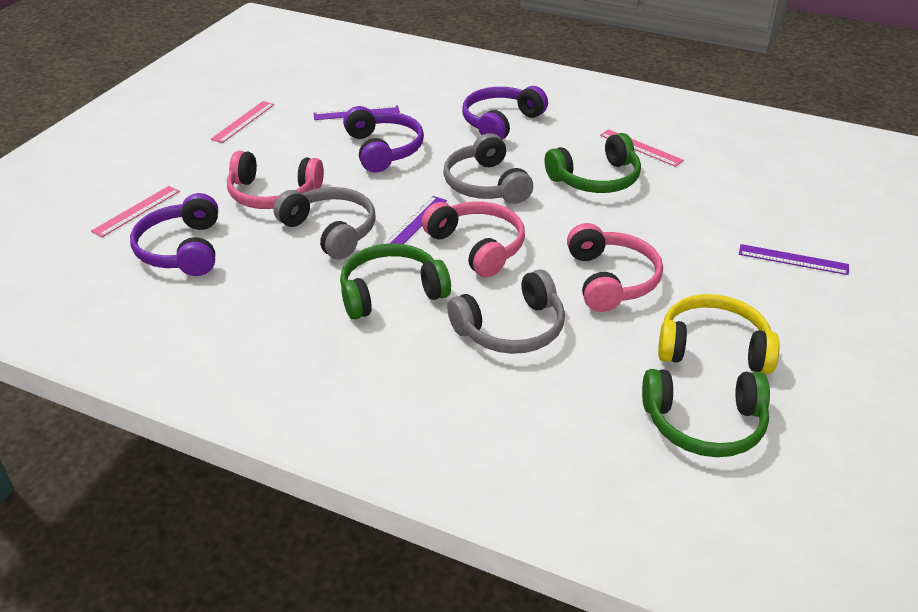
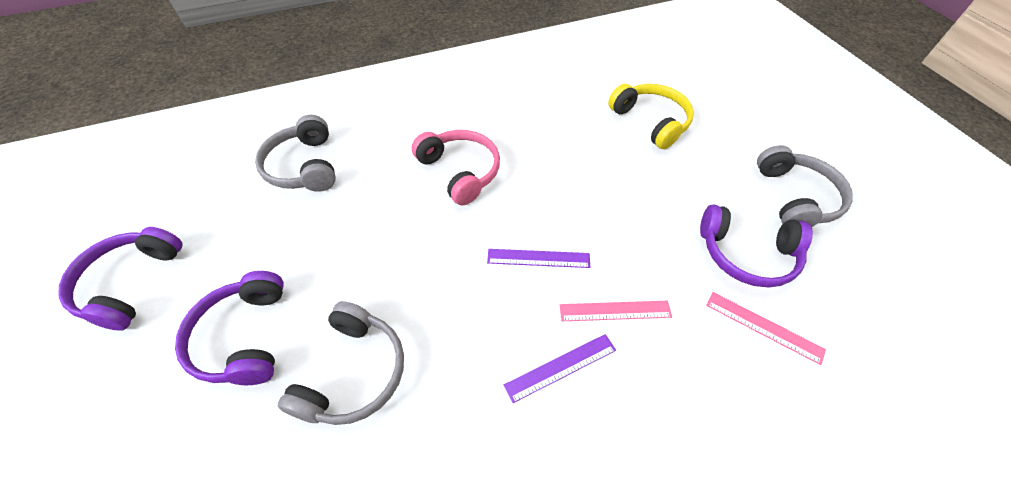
green headphones: 3 -> 0
pink headphones: 3 -> 1
pink ruler: 3 -> 2
purple ruler: 3 -> 2

